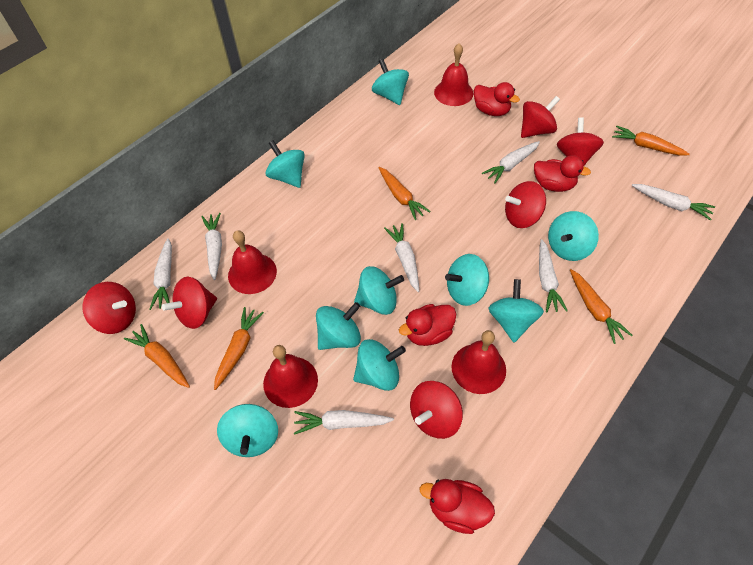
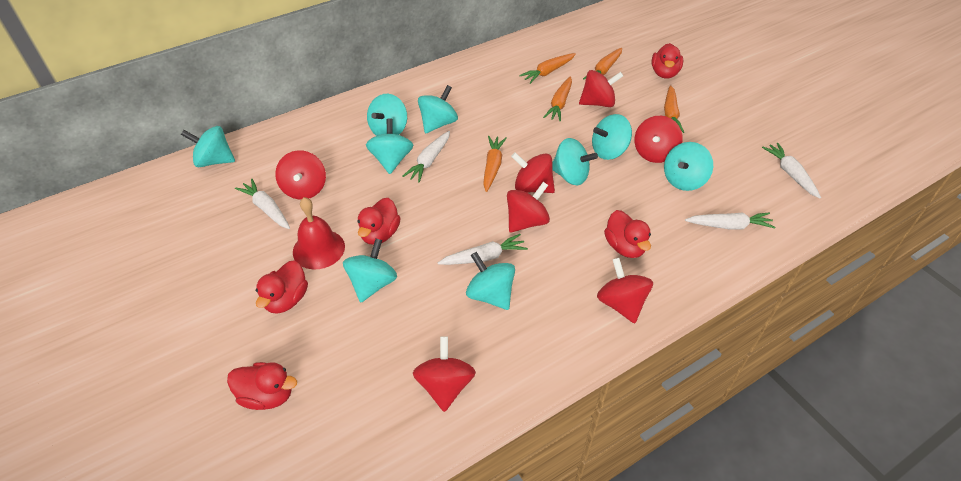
red bell: 4 -> 1
red duck: 4 -> 5
red spinning top: 6 -> 7
white carrot: 7 -> 5

